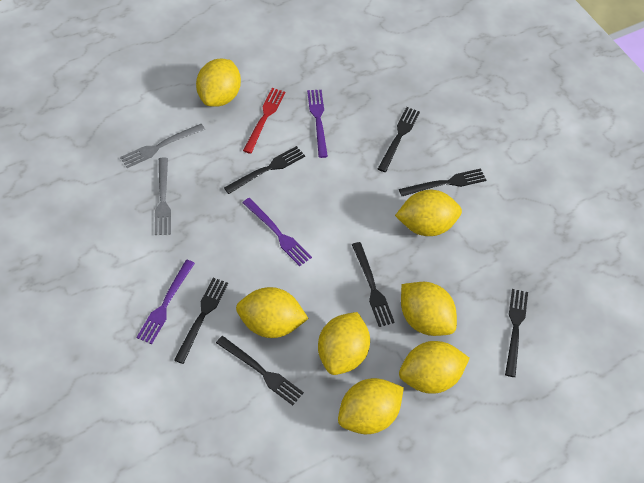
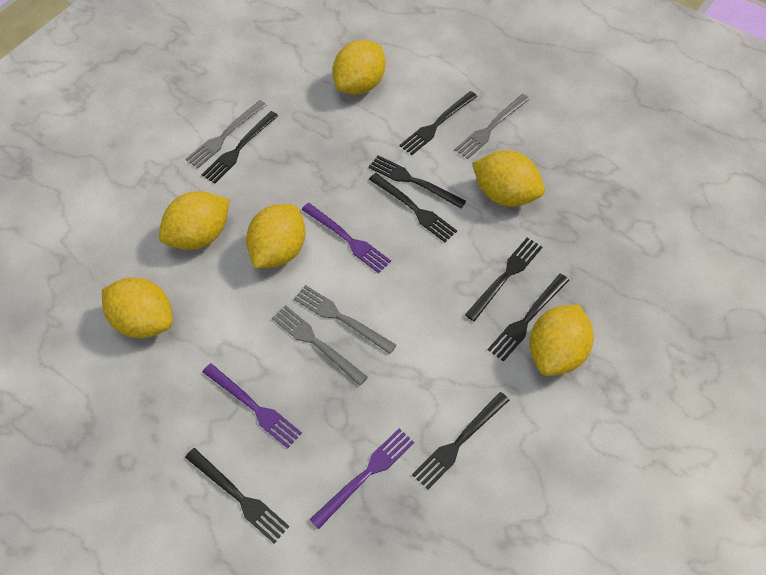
black fork: 7 -> 8
grey fork: 2 -> 4
red fork: 1 -> 0
yellow lemon: 7 -> 6

